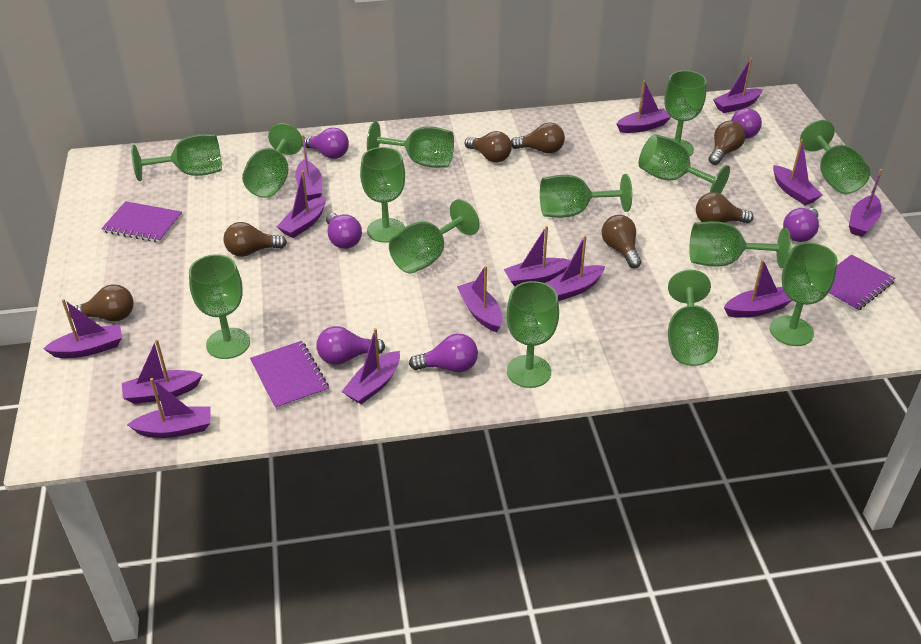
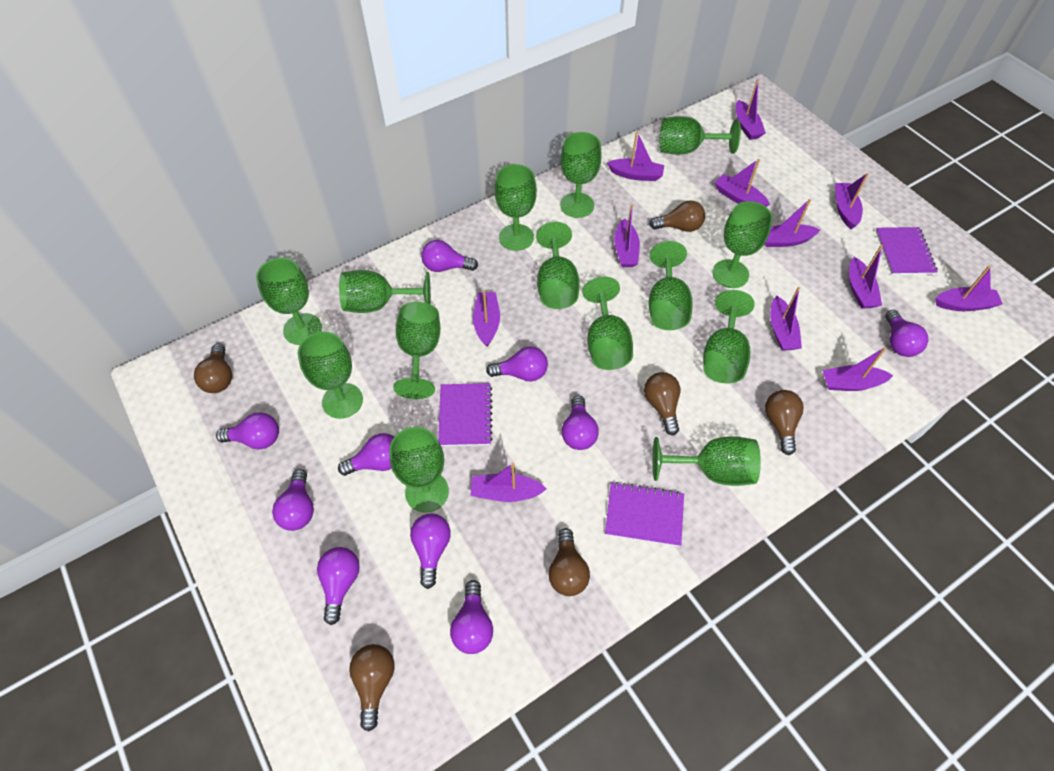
brown light bulb: 7 -> 6
purple boat: 14 -> 12
purple light bulb: 6 -> 10

